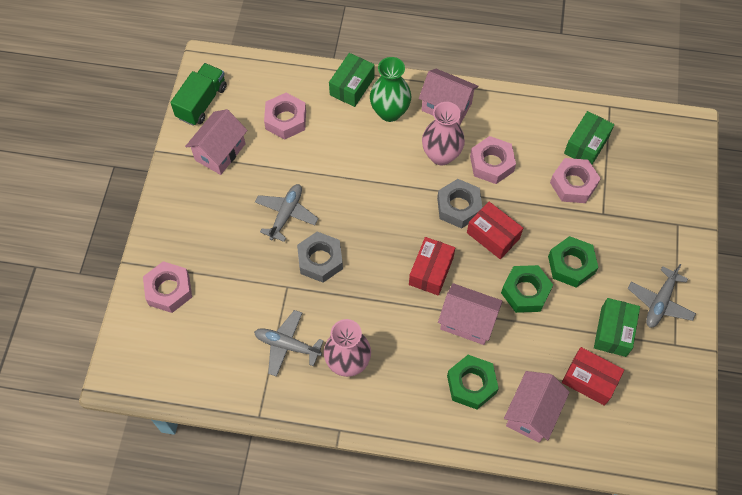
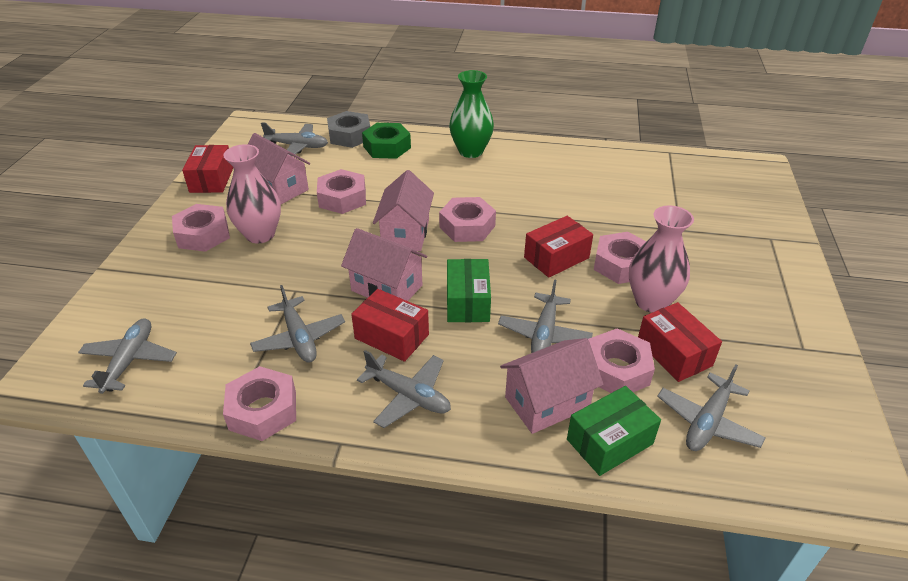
green box: 3 -> 2
green nut: 3 -> 1
green truck: 1 -> 0
grey nut: 2 -> 1
grey plane: 3 -> 6
pink nut: 4 -> 6
red box: 3 -> 4

